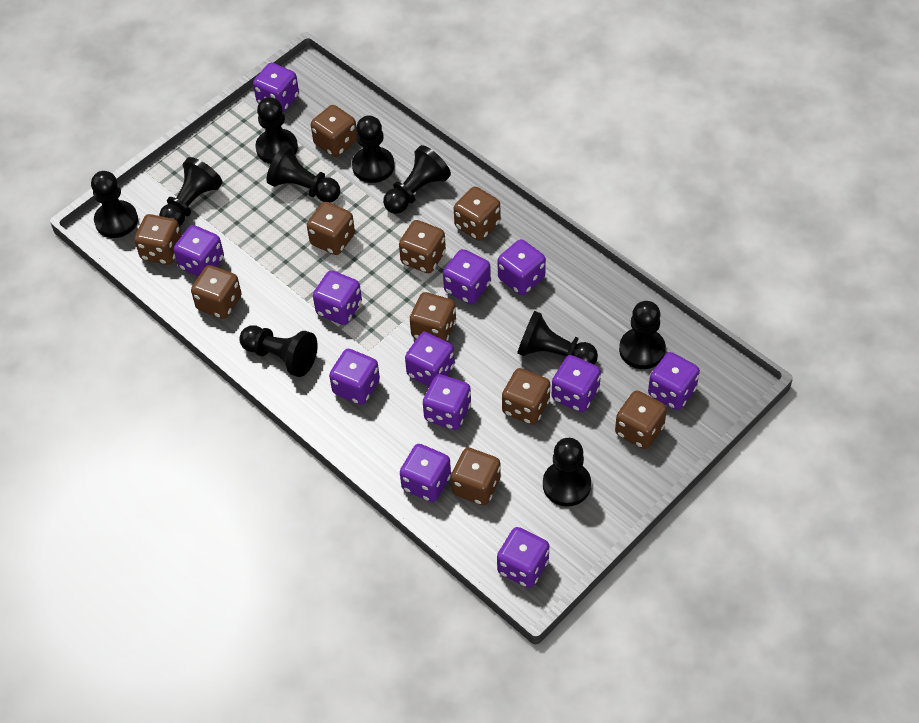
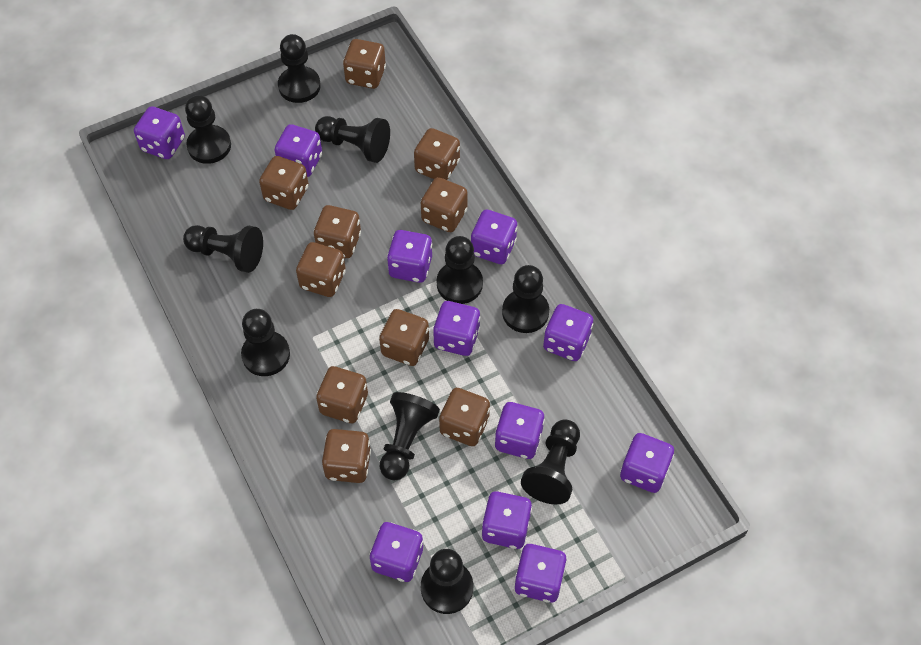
purple dice: 12 -> 11

